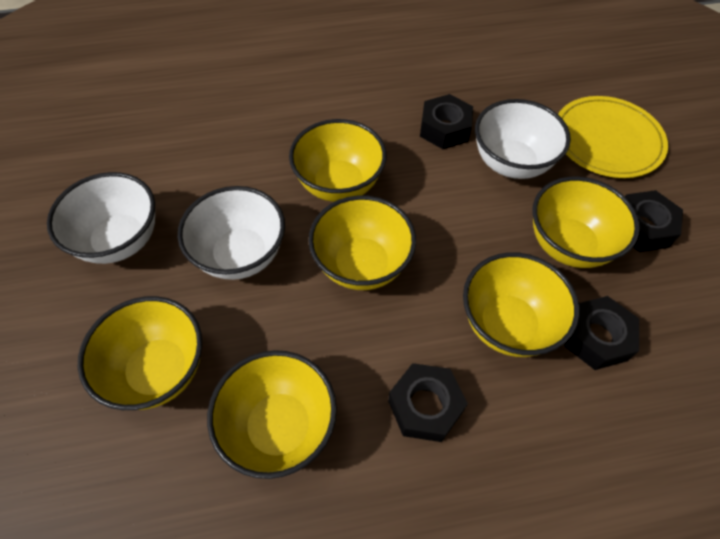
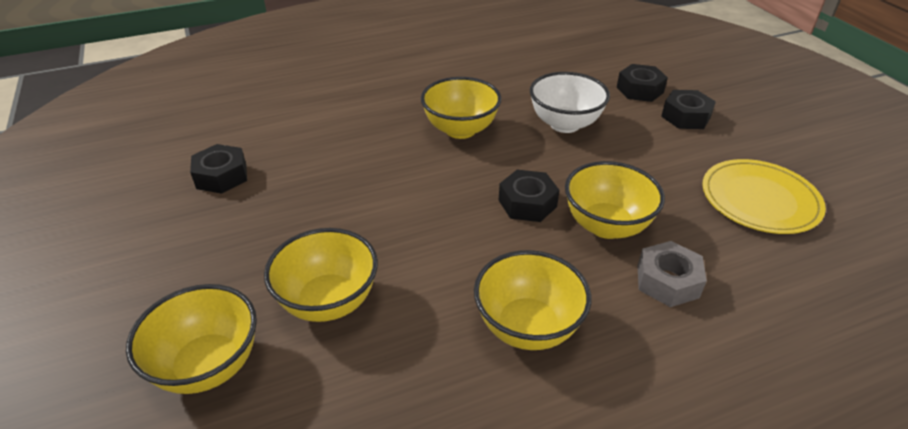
grey nut: 0 -> 1
white bowl: 3 -> 1
yellow bowl: 6 -> 5

